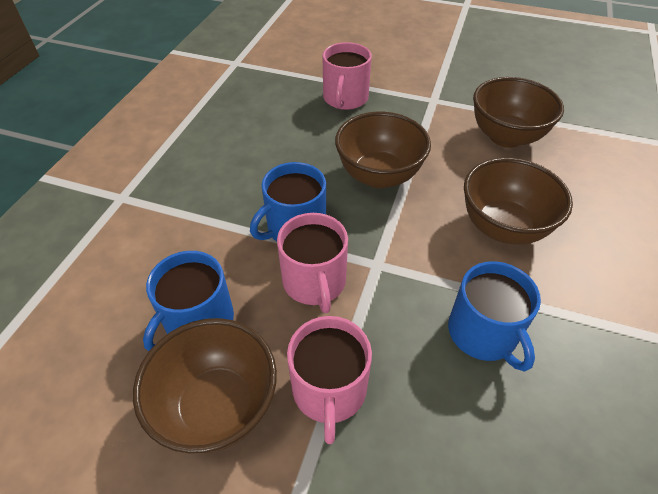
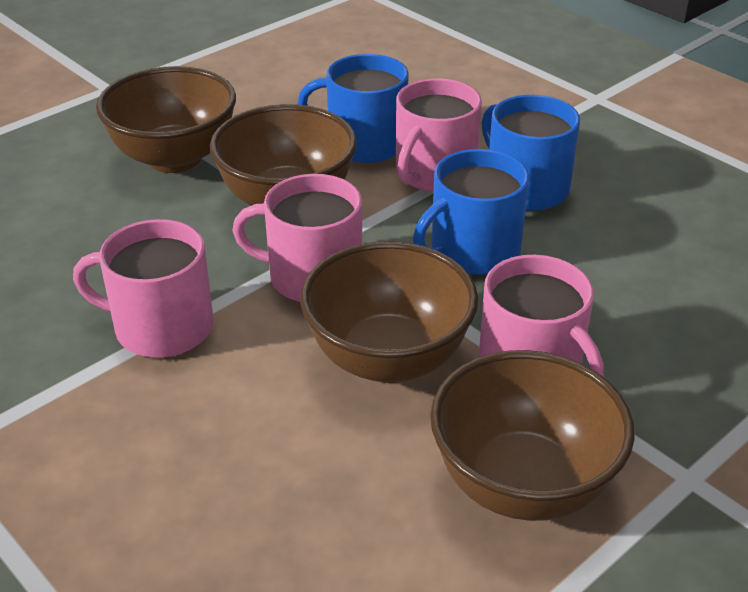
pink mug: 3 -> 4

